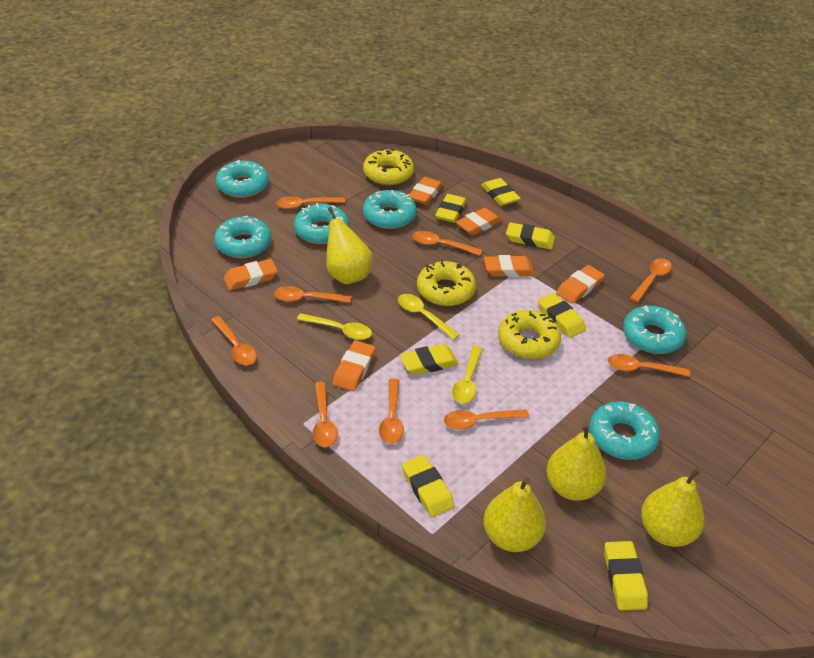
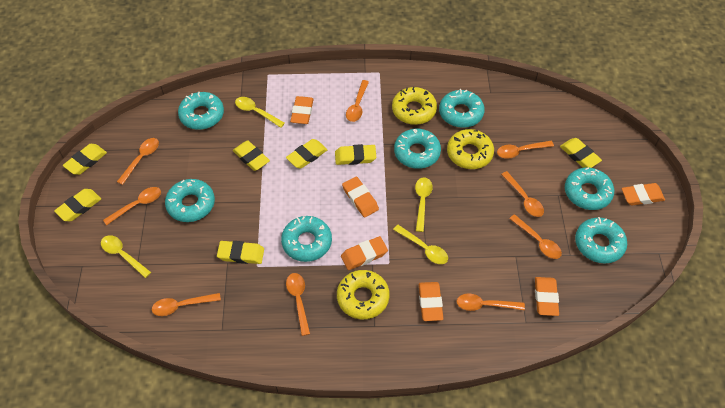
turquoise donut: 6 -> 7
yellow pear: 4 -> 0
yellow spoon: 3 -> 4

